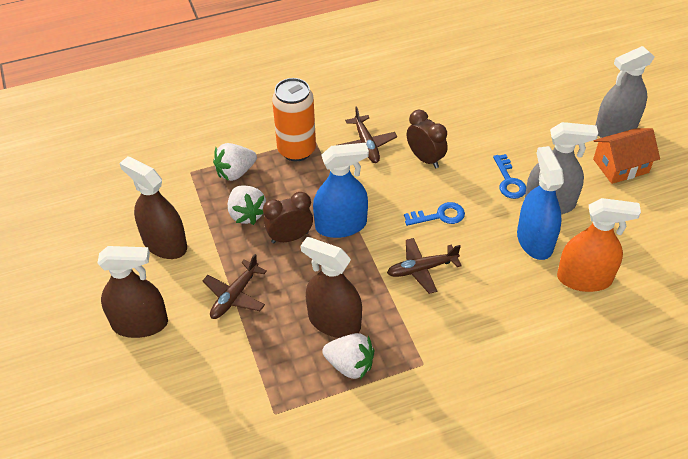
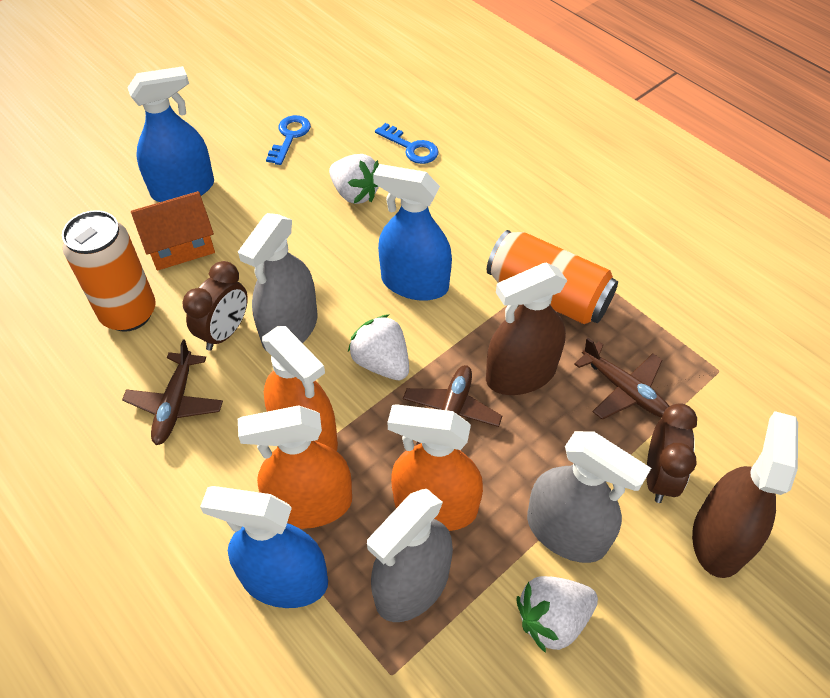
blue spray bottle: 2 -> 3
brown spray bottle: 3 -> 2
grey spray bottle: 2 -> 3
orange can: 1 -> 2
orange spray bottle: 1 -> 3

